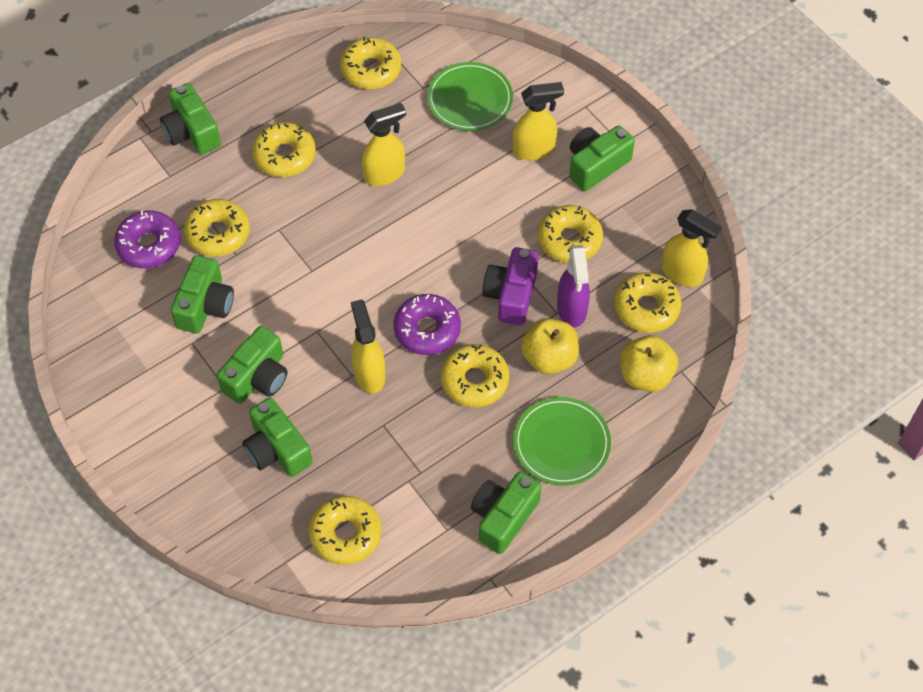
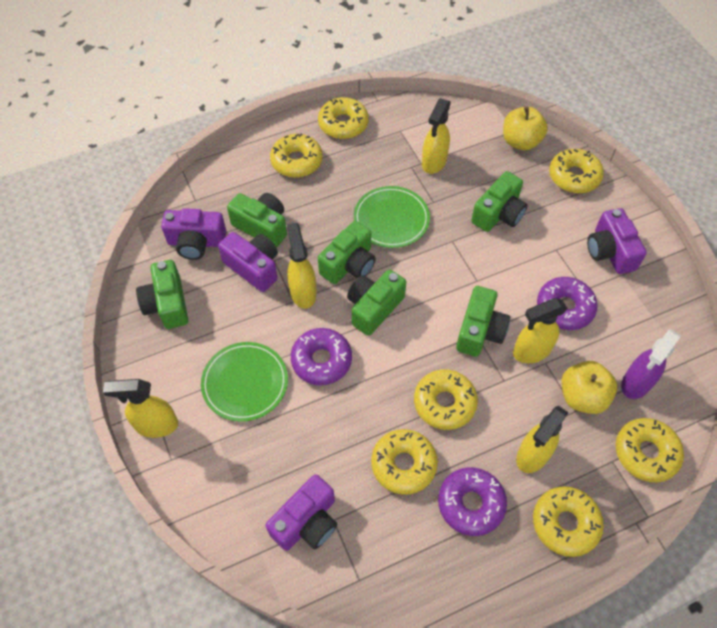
purple camera: 1 -> 4
purple donut: 2 -> 3
yellow spray bottle: 4 -> 5

